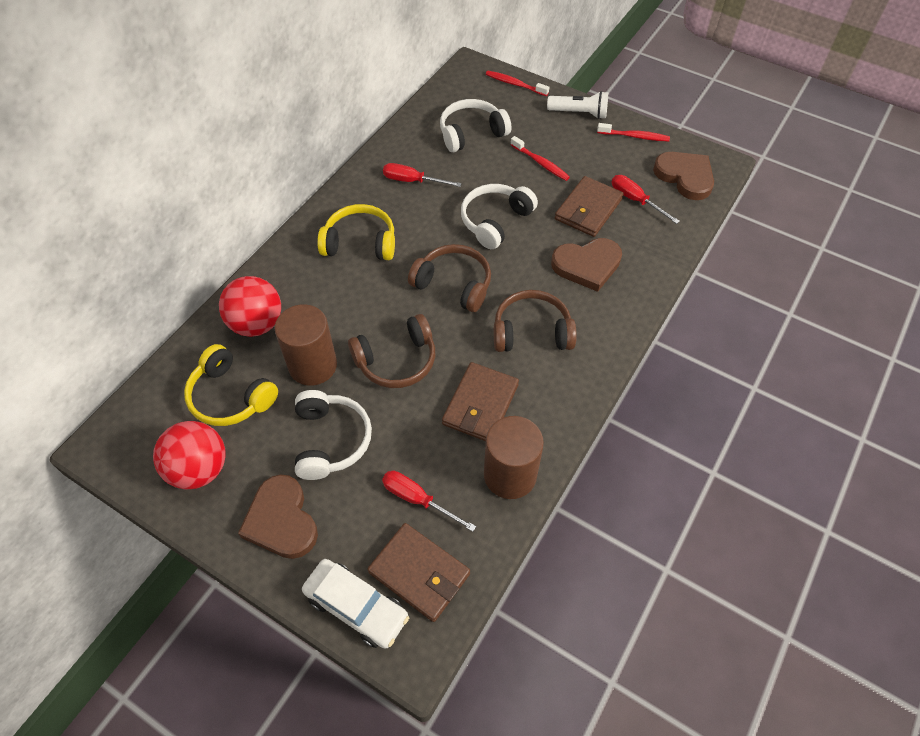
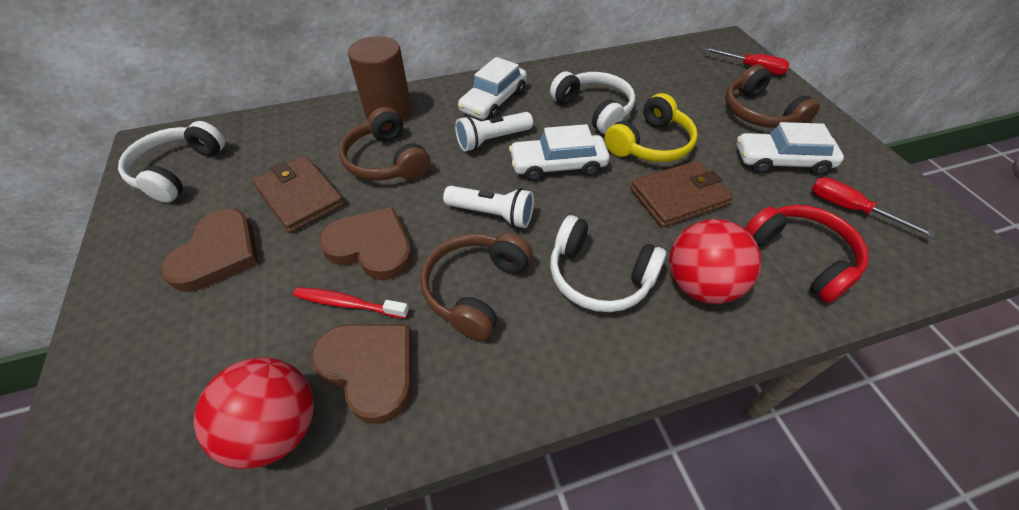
brown cylinder: 2 -> 1
brown wallet: 3 -> 2
red headphones: 0 -> 1
red screwdriver: 3 -> 2
red toothbrush: 3 -> 1
white car: 1 -> 3
white flashlight: 1 -> 2
yellow headphones: 2 -> 1

